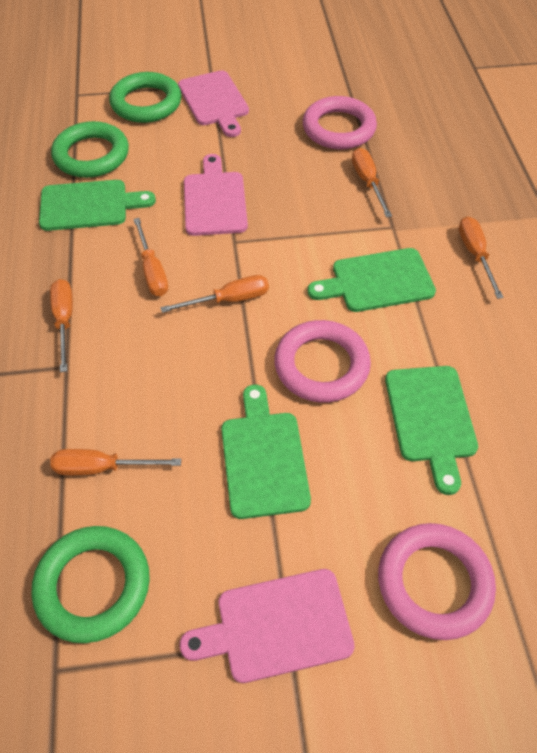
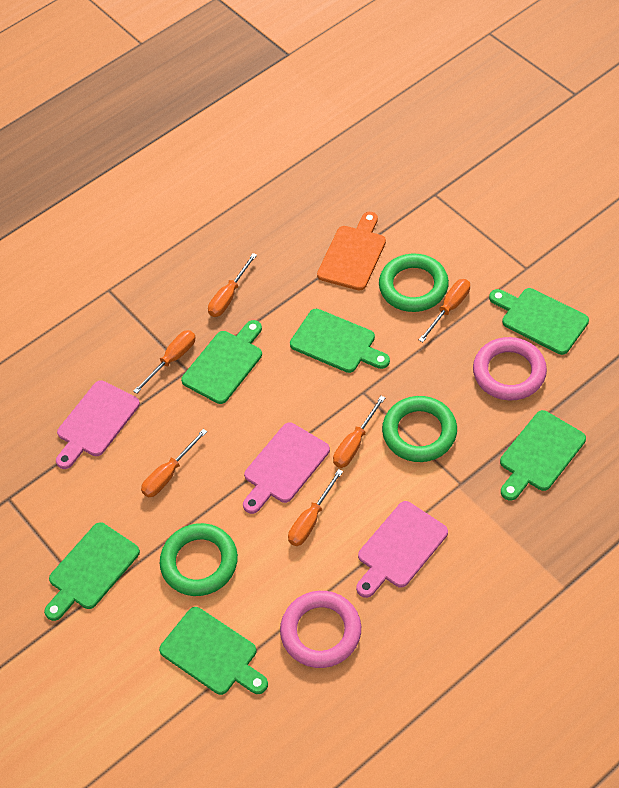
green cutting board: 4 -> 6
orange cutting board: 0 -> 1
pink ring: 3 -> 2

